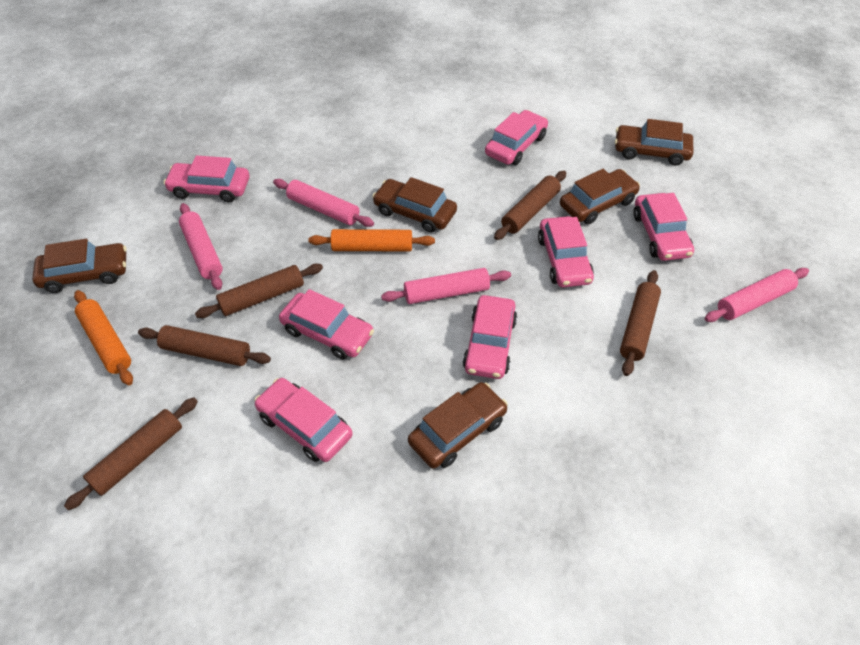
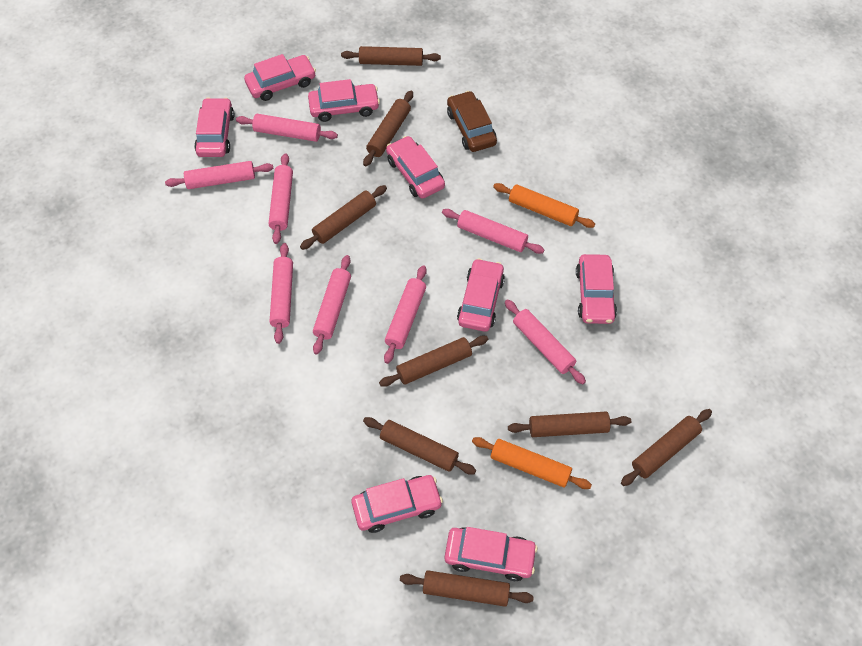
brown car: 5 -> 1
brown rolling pin: 5 -> 8
pink car: 7 -> 8
pink rolling pin: 4 -> 8

